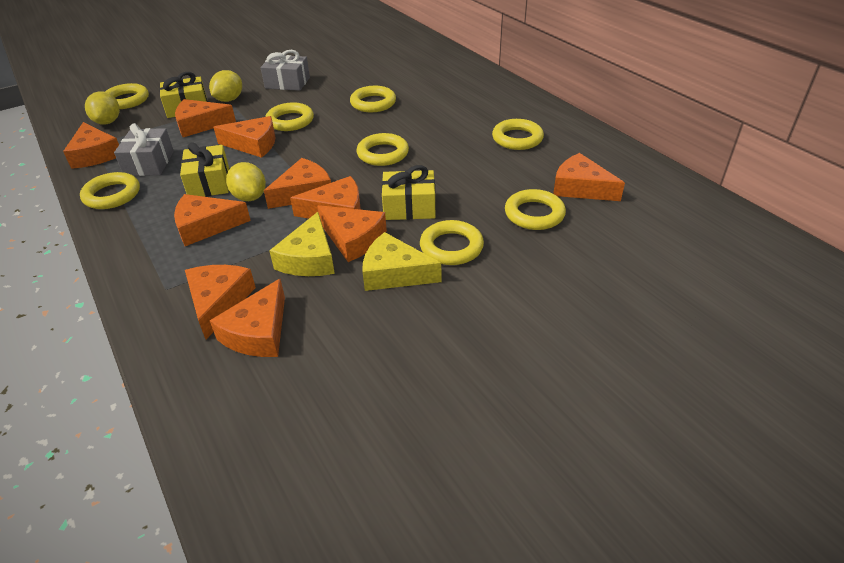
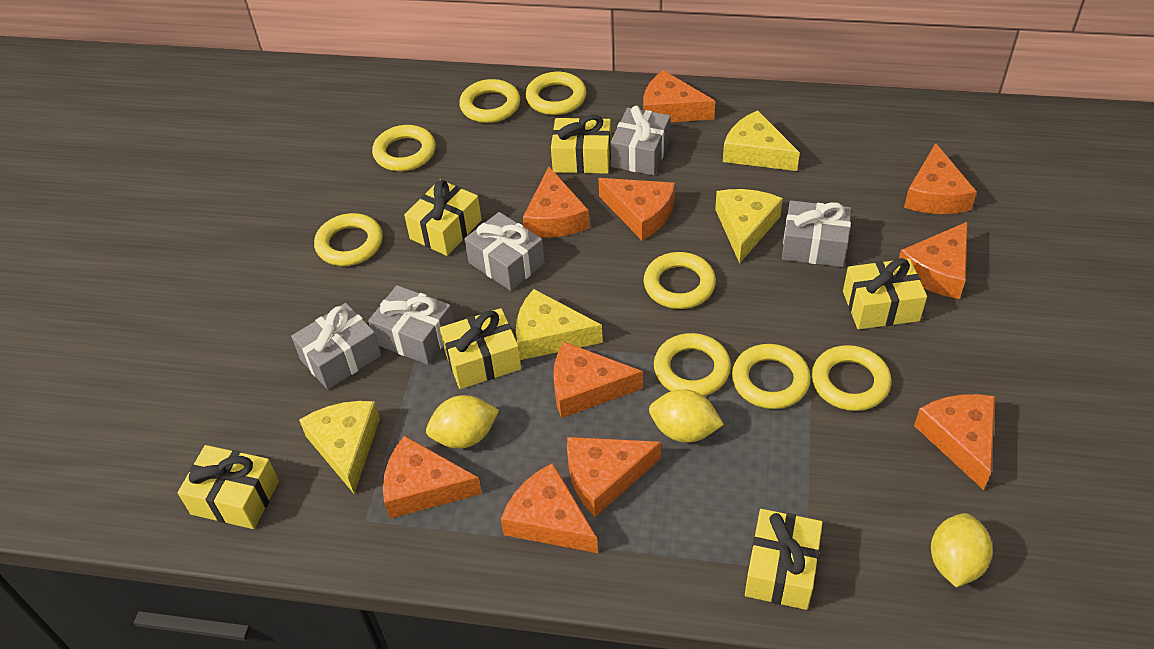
grey gift: 2 -> 5
yellow cheese: 2 -> 4
yellow gift: 3 -> 6

